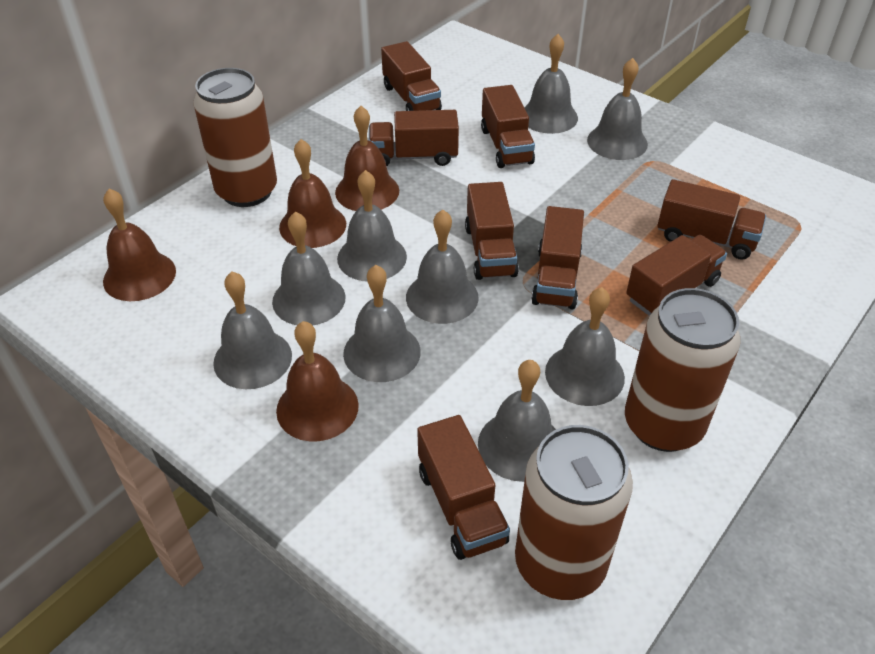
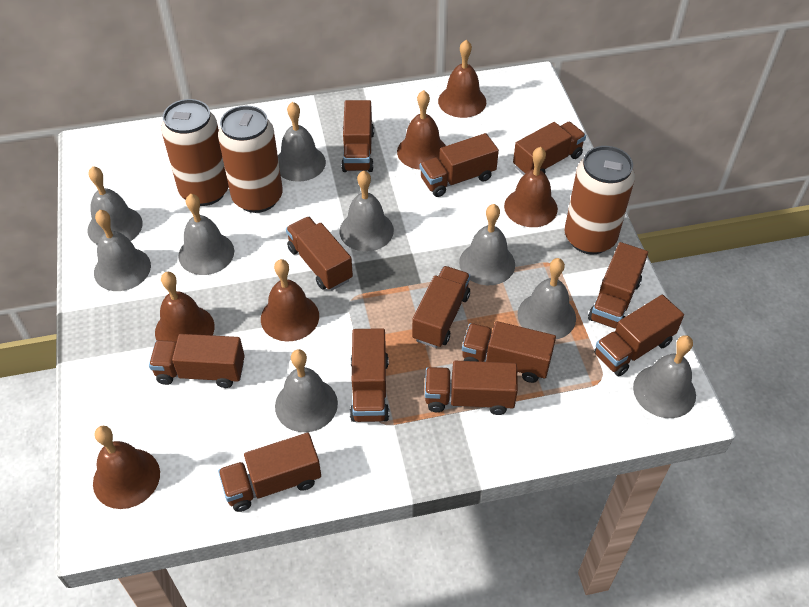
brown bell: 4 -> 6
brown truck: 8 -> 12

